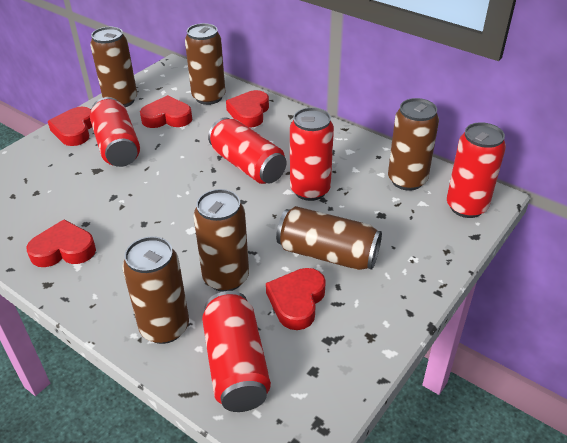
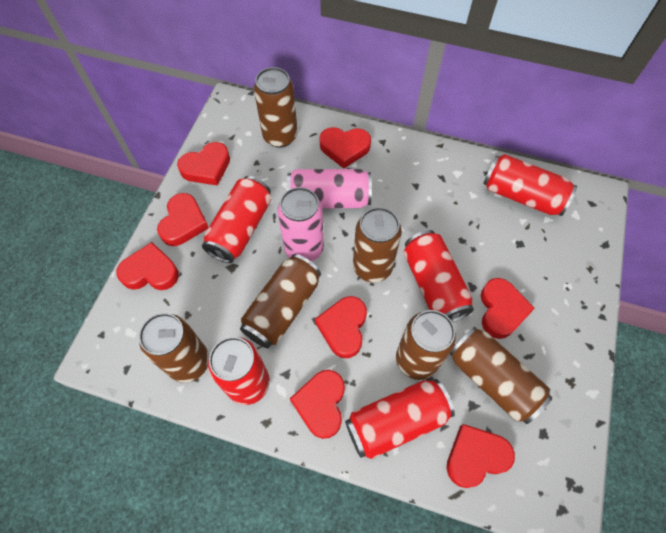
pink can: 0 -> 2
red heart: 5 -> 8

